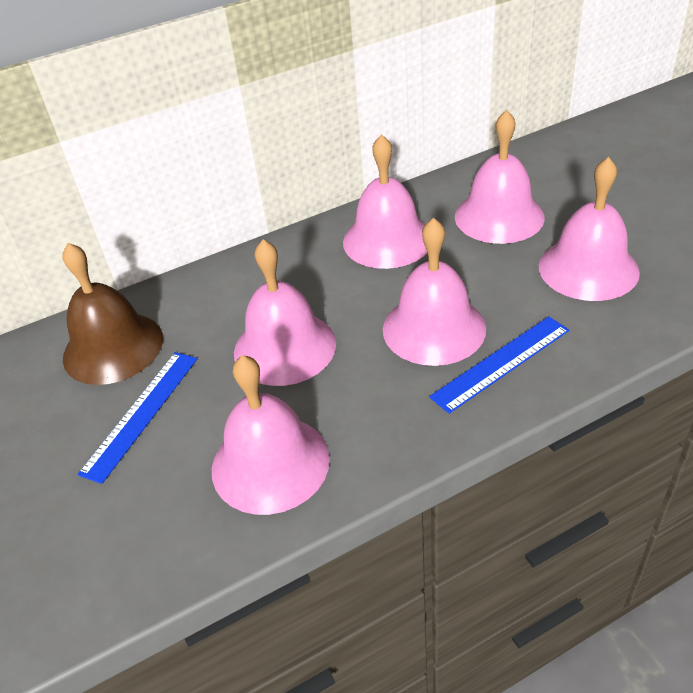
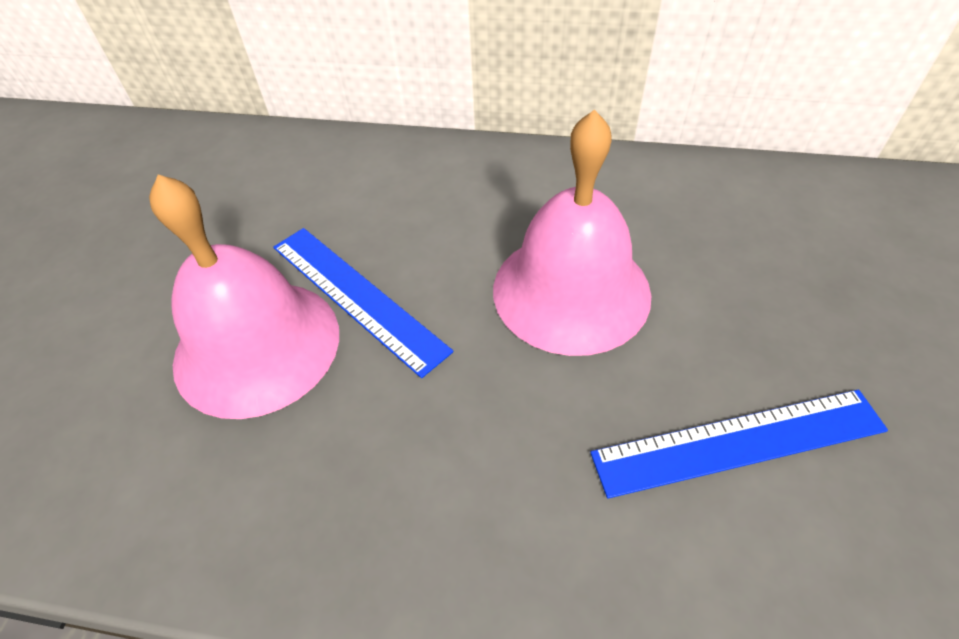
brown bell: 1 -> 0
pink bell: 6 -> 2

